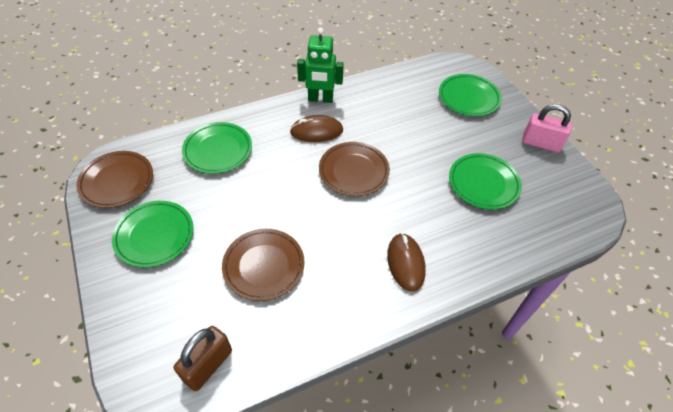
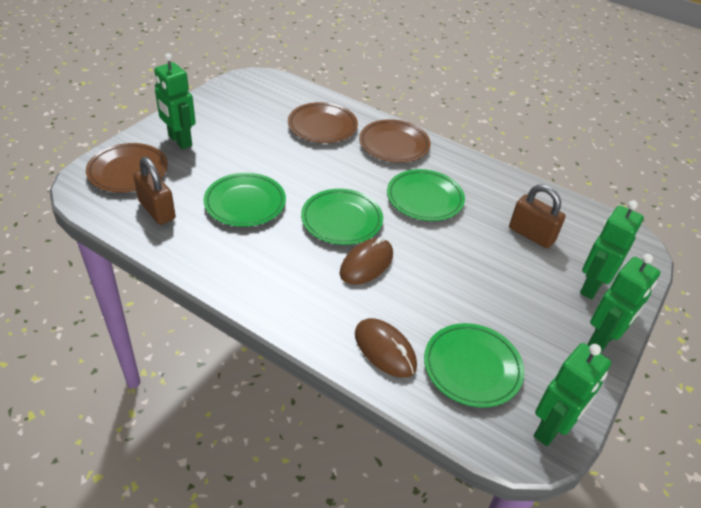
brown padlock: 1 -> 2
green robot: 1 -> 4
pink padlock: 1 -> 0

